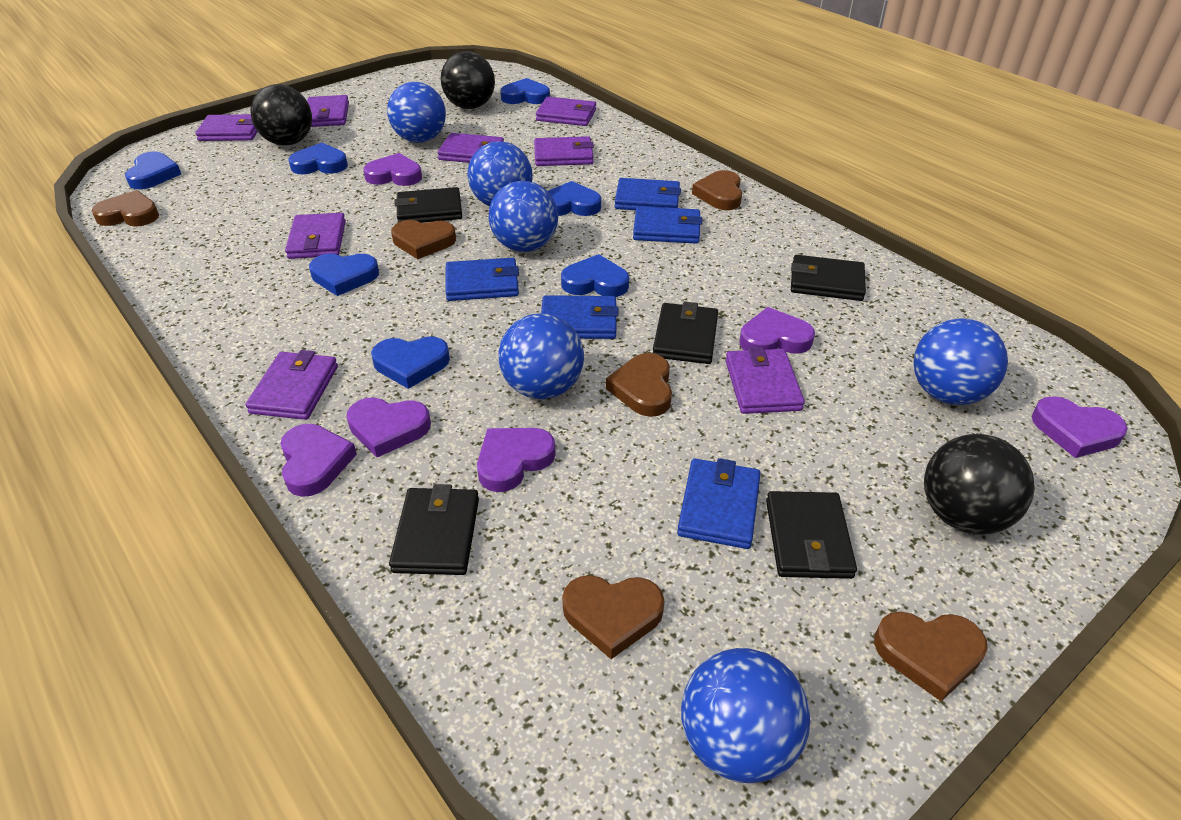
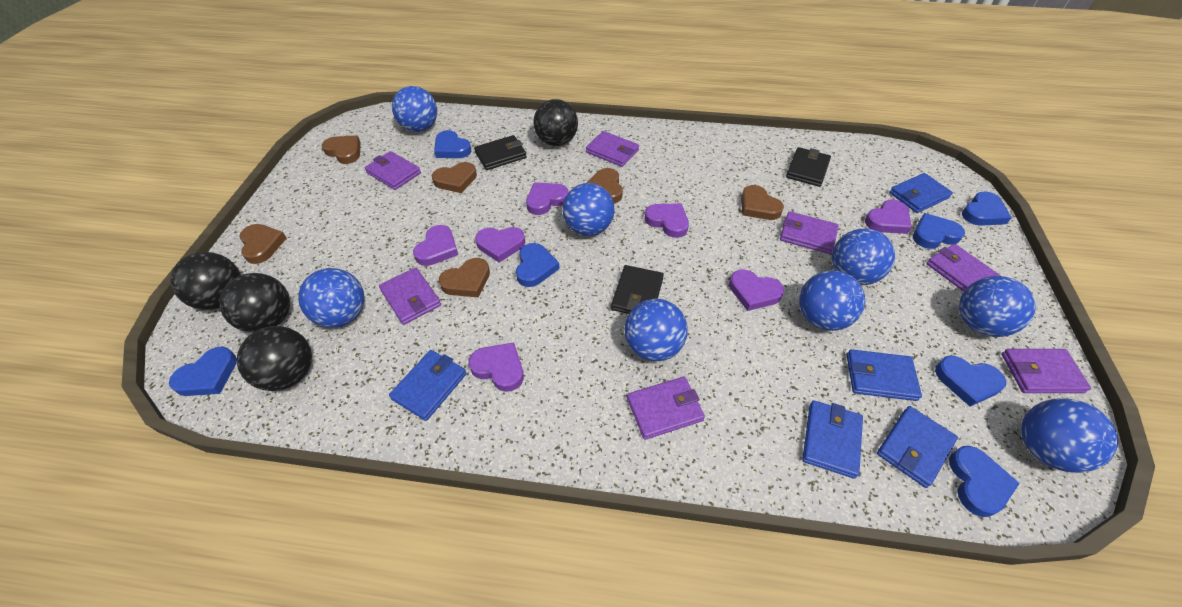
black ball: 3 -> 4
black wallet: 5 -> 3
blue ball: 6 -> 8
purple heart: 6 -> 7
purple wallet: 8 -> 7

